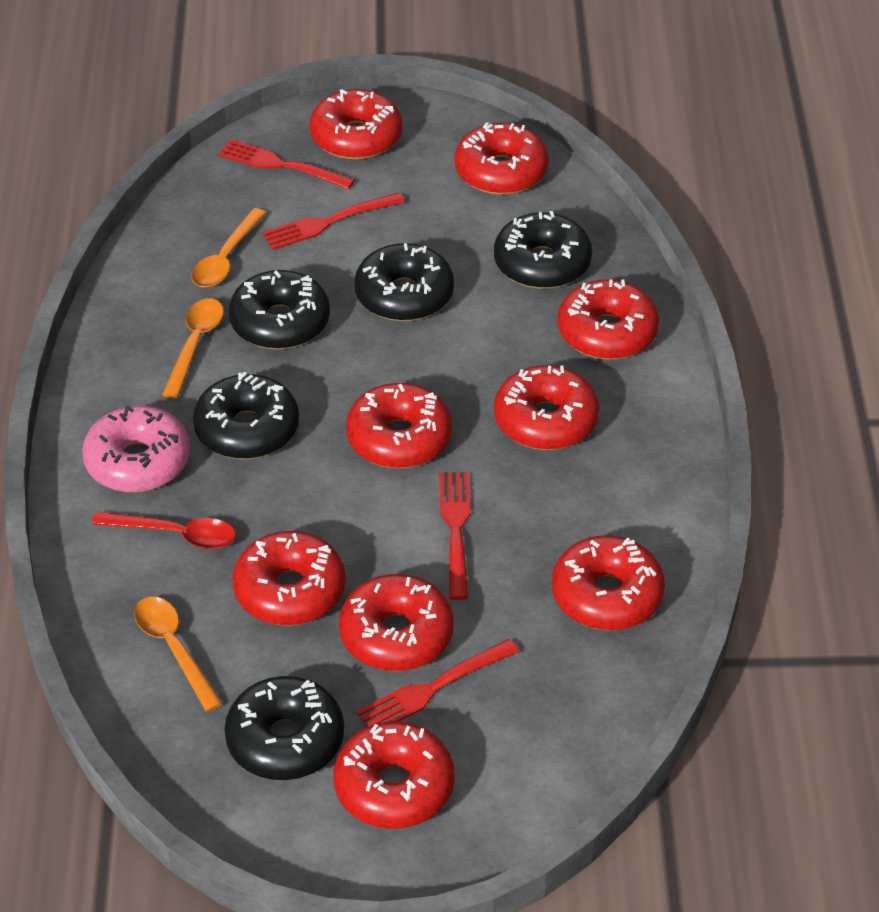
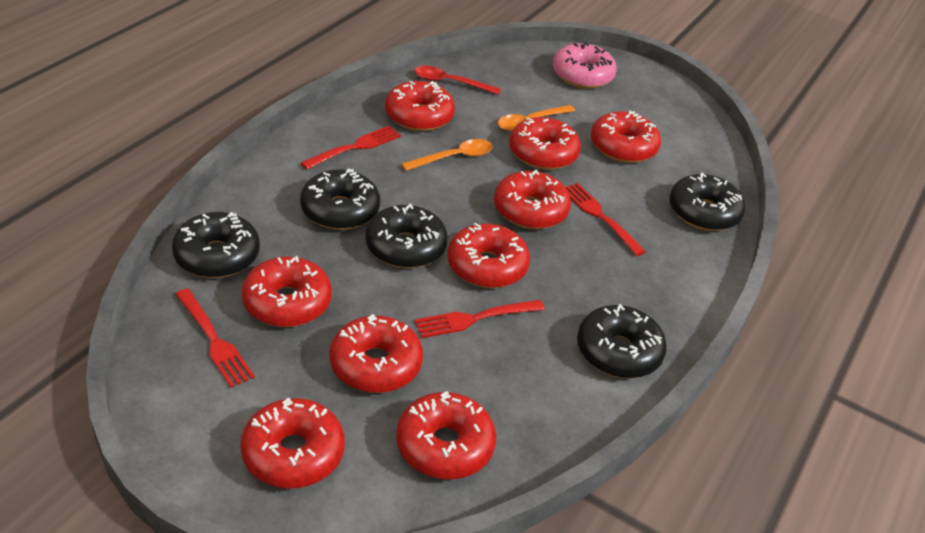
orange spoon: 3 -> 2

